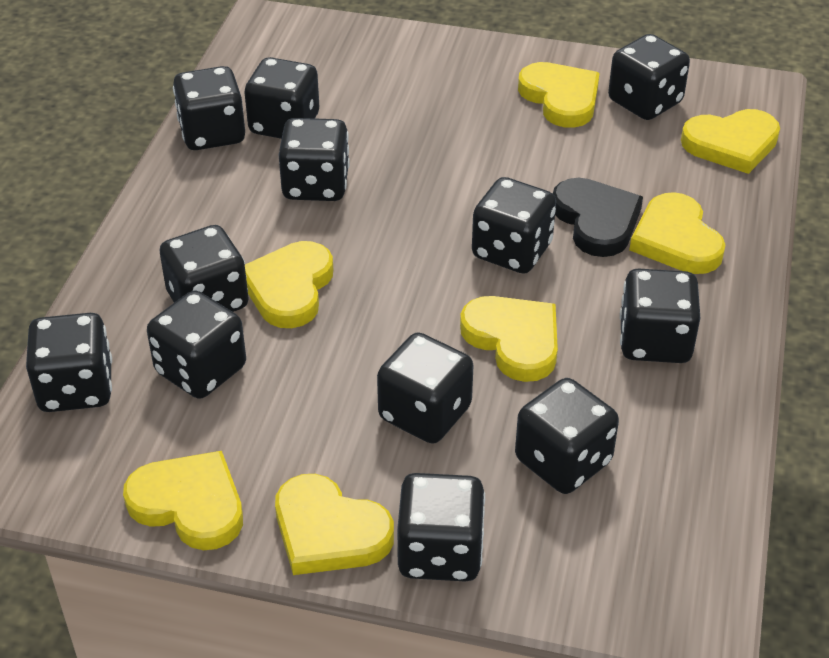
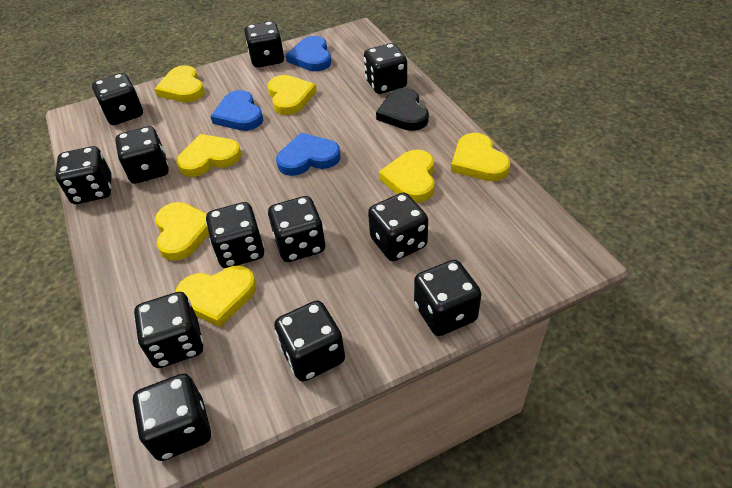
blue heart: 0 -> 3

